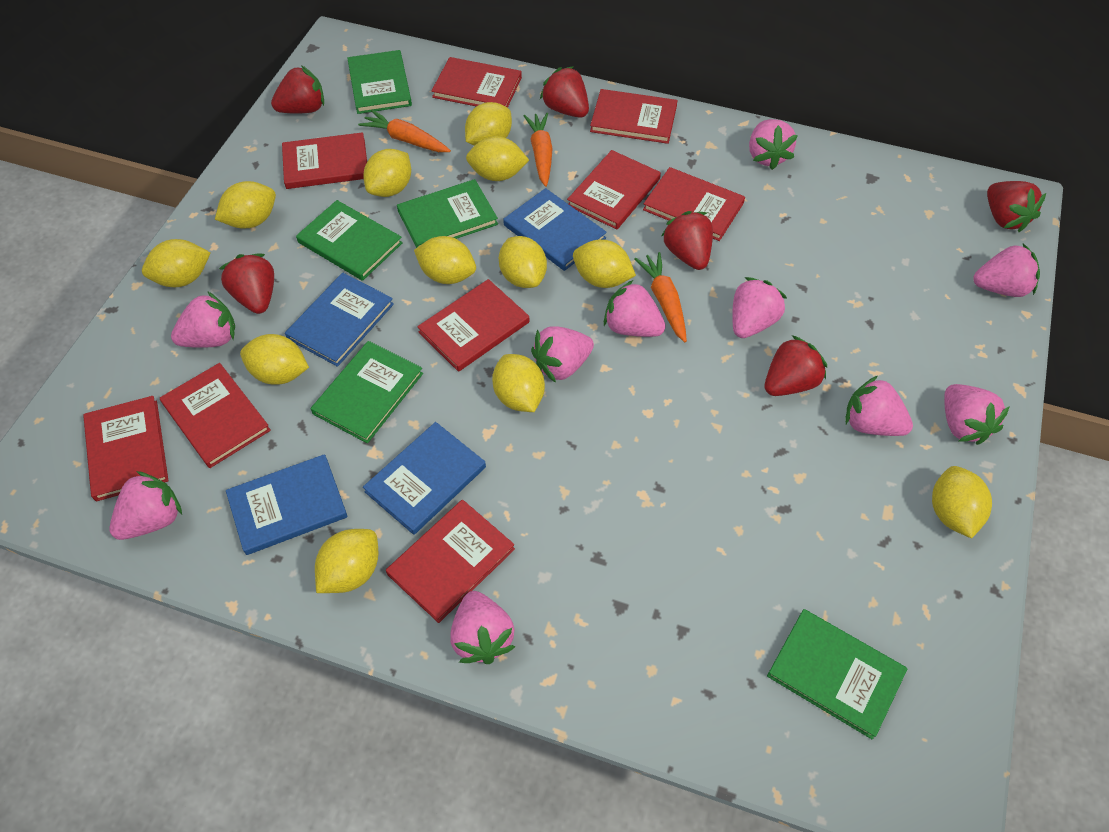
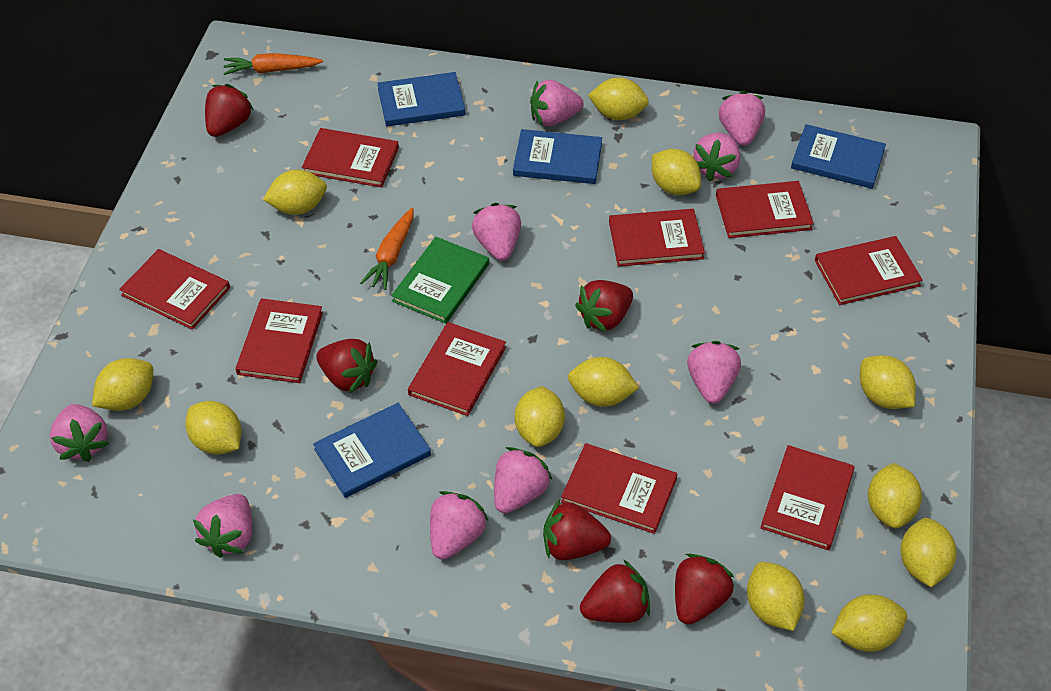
green book: 5 -> 1
orange carrot: 3 -> 2
pink strawberry: 10 -> 9

